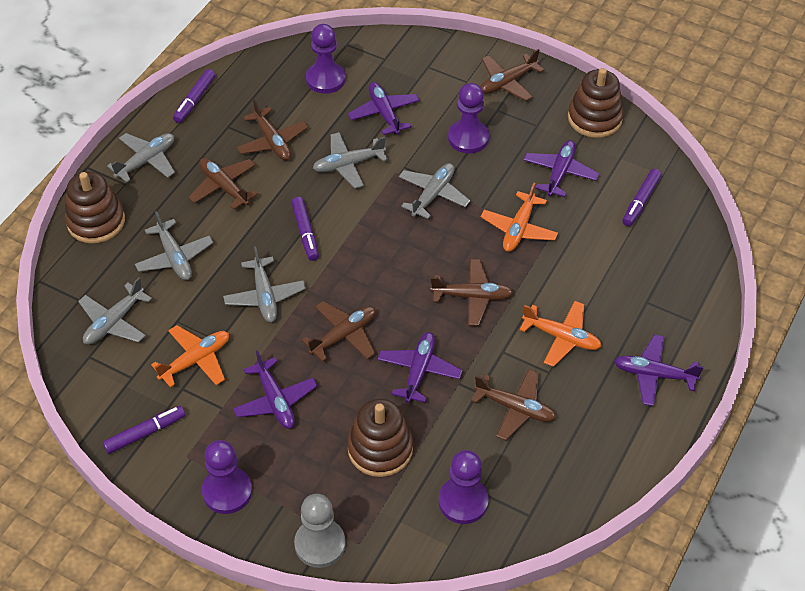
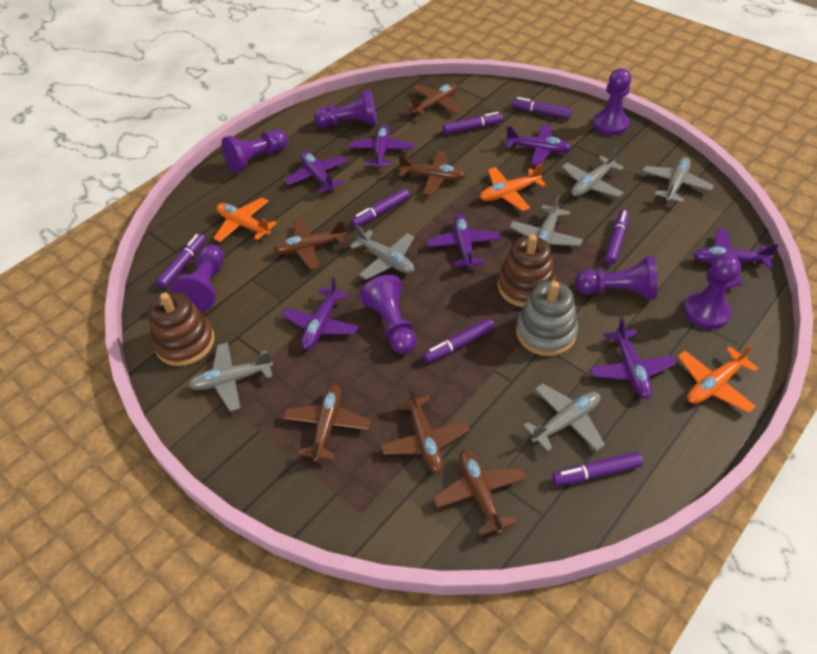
brown stacking toy: 3 -> 2
grey pawn: 1 -> 0
grey stacking toy: 0 -> 1
purple marker: 4 -> 7
purple pawn: 4 -> 7
purple plane: 5 -> 7

